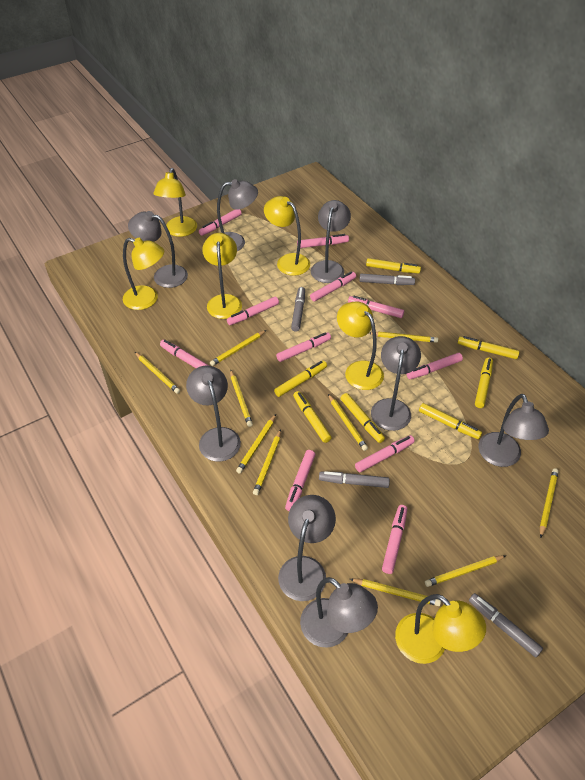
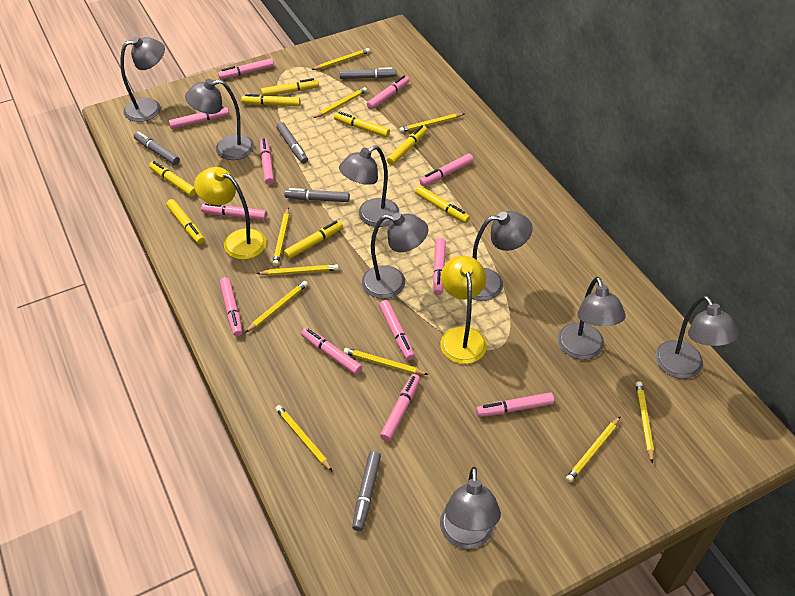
grey marker: 4 -> 5
pink marker: 11 -> 12
yellow lamp: 6 -> 2
yellow marker: 7 -> 8

